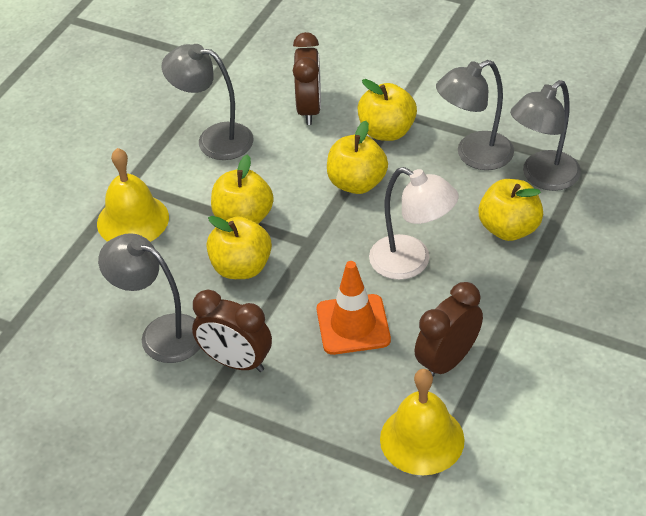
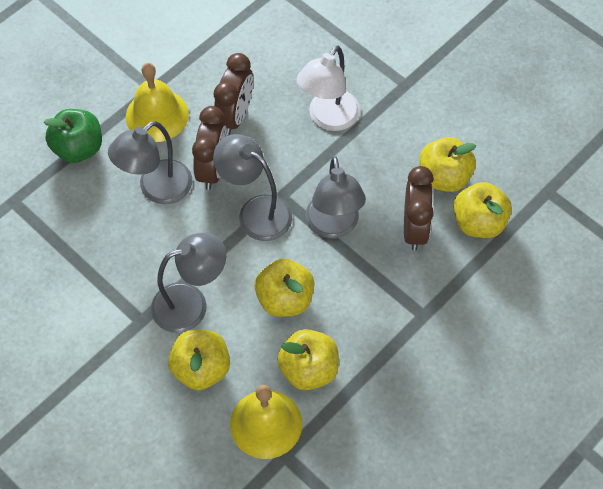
green apple: 0 -> 1
orange traffic cone: 1 -> 0

